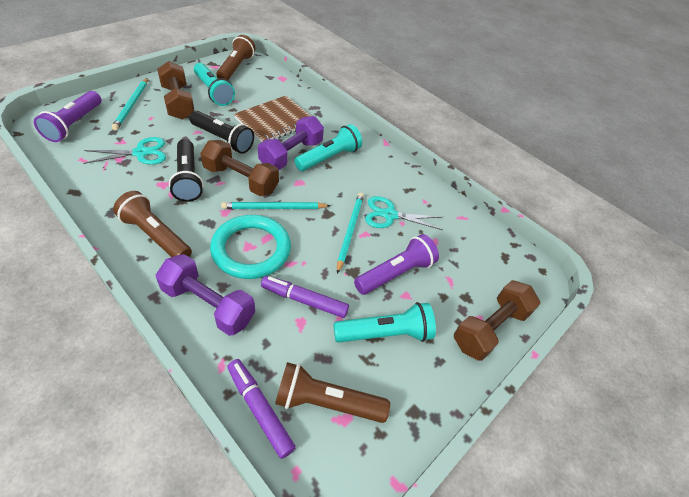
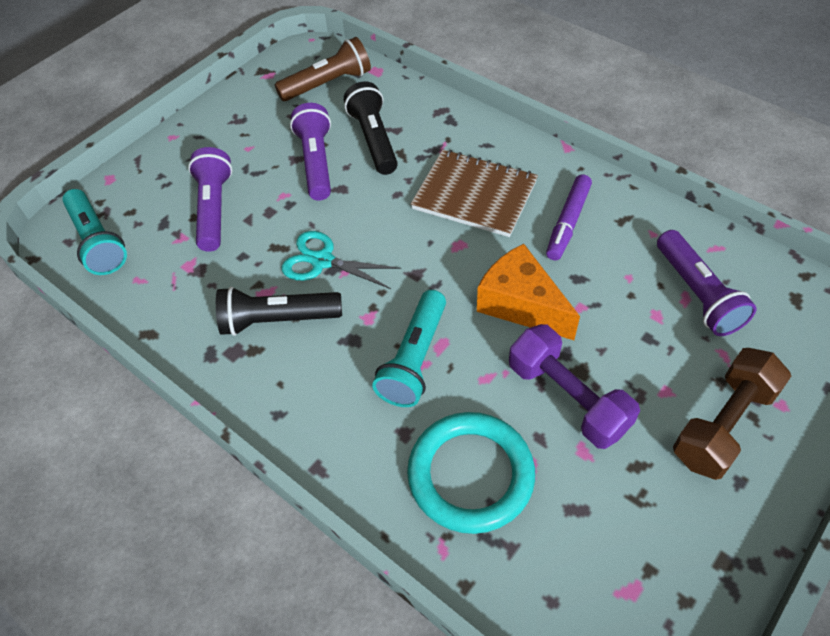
brown dumbbell: 3 -> 1
brown flashlight: 3 -> 1
orange cheese: 0 -> 1
purple dumbbell: 2 -> 1
purple flashlight: 2 -> 3
purple marker: 2 -> 1
turquoise flashlight: 3 -> 2
turquoise pencil: 3 -> 0
turquoise scissors: 2 -> 1

